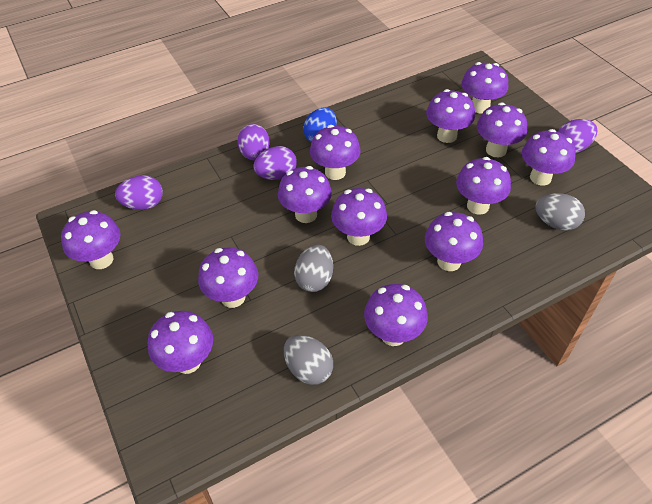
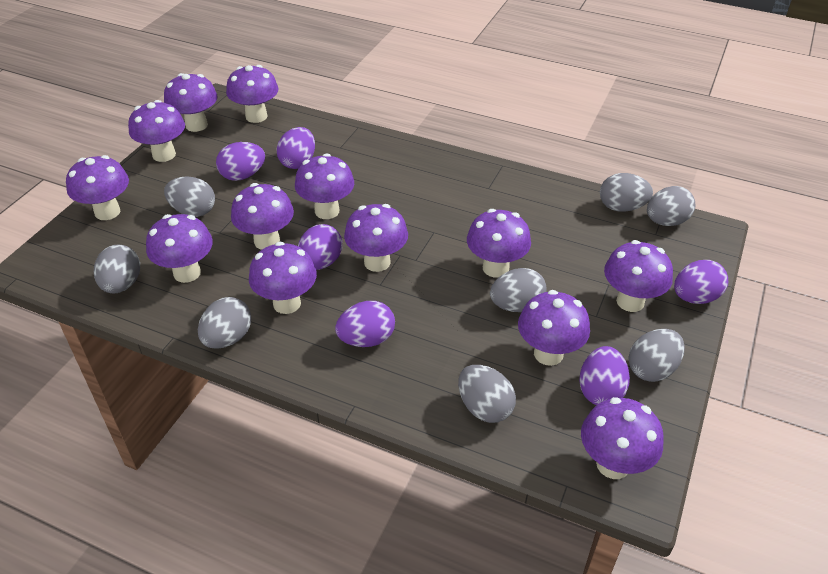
blue egg: 1 -> 0
grey egg: 3 -> 8
purple egg: 4 -> 6

